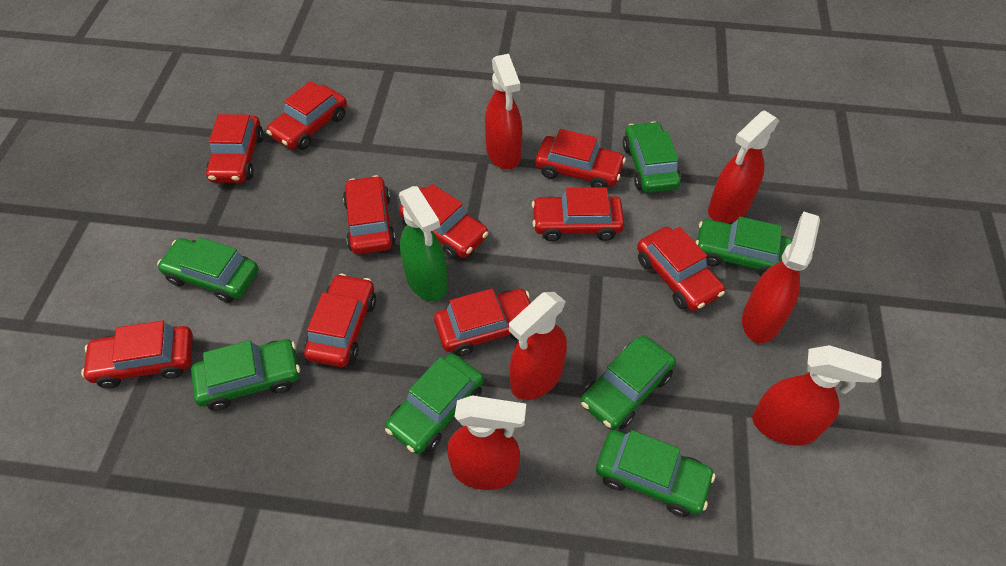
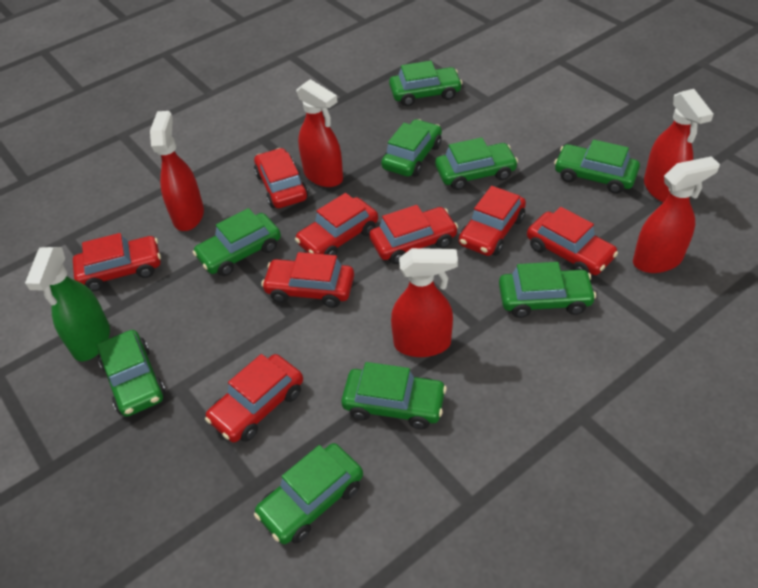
green car: 7 -> 9
red car: 10 -> 8
red spray bottle: 6 -> 5

